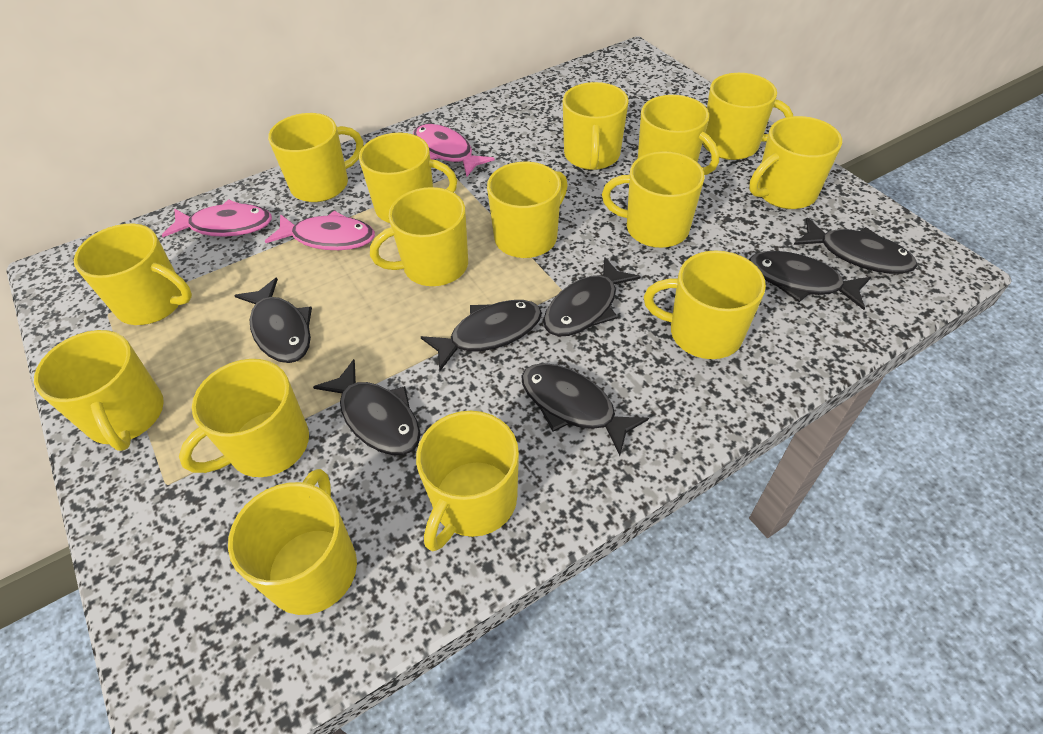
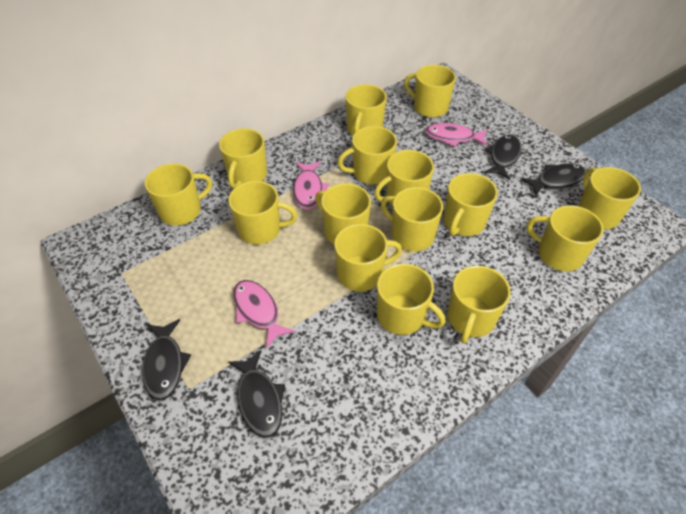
black fish: 7 -> 4

